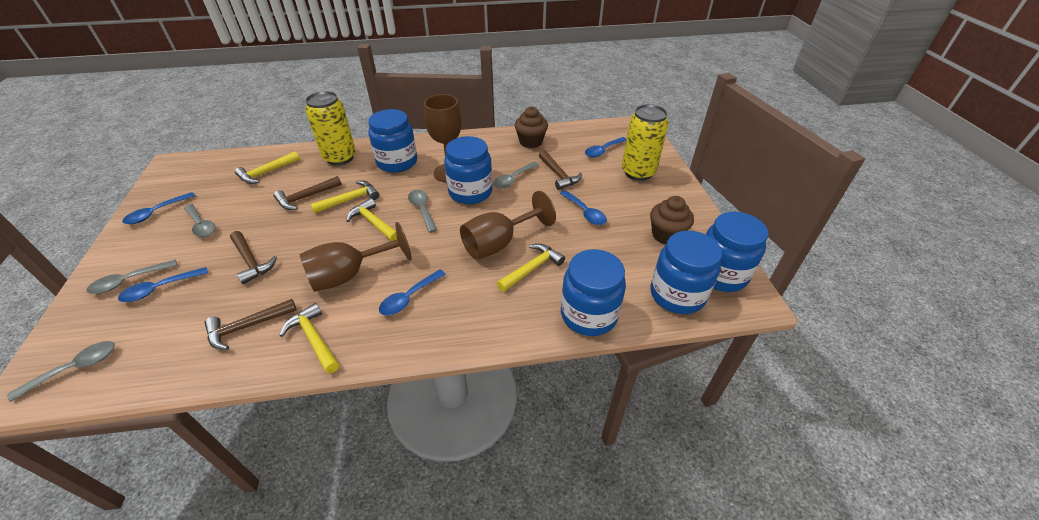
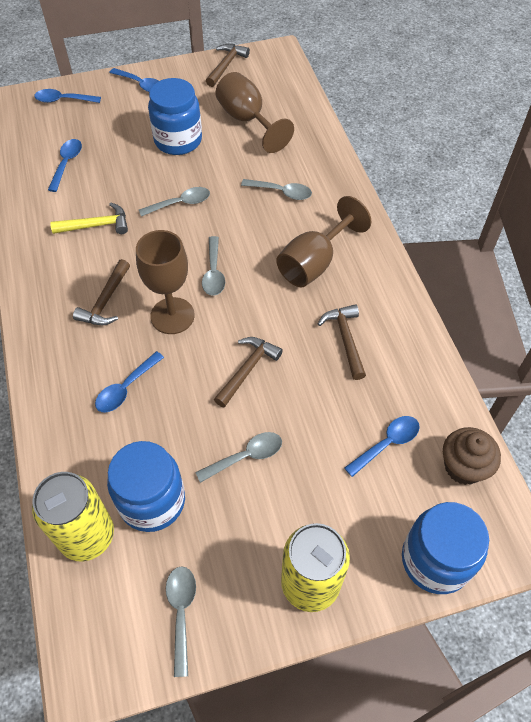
blue jar: 5 -> 3
brown cupcake: 2 -> 1
yellow hammer: 5 -> 1

